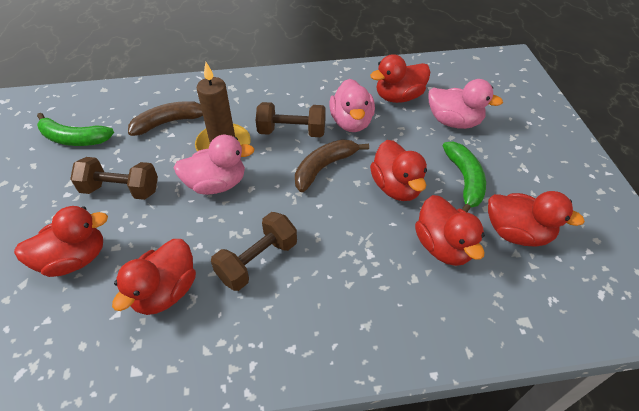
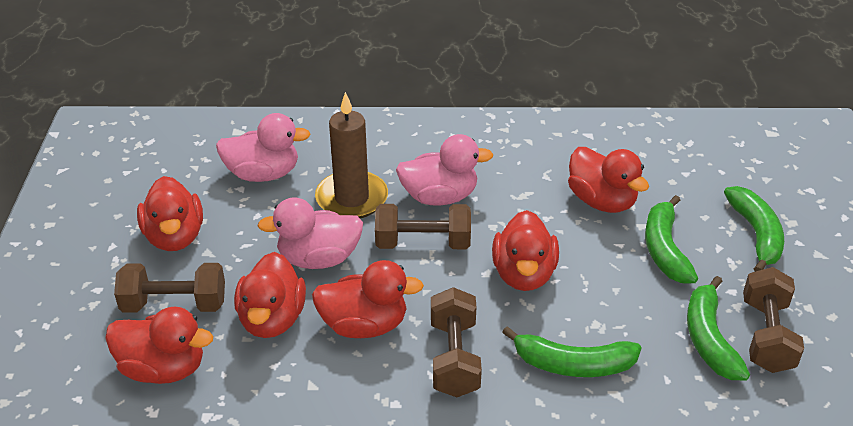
brown banana: 2 -> 0
brown dumbbell: 3 -> 4
green banana: 2 -> 4

